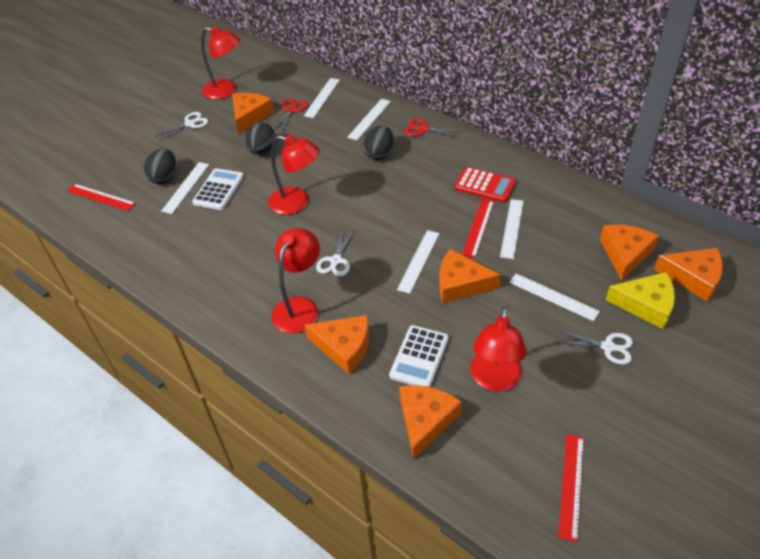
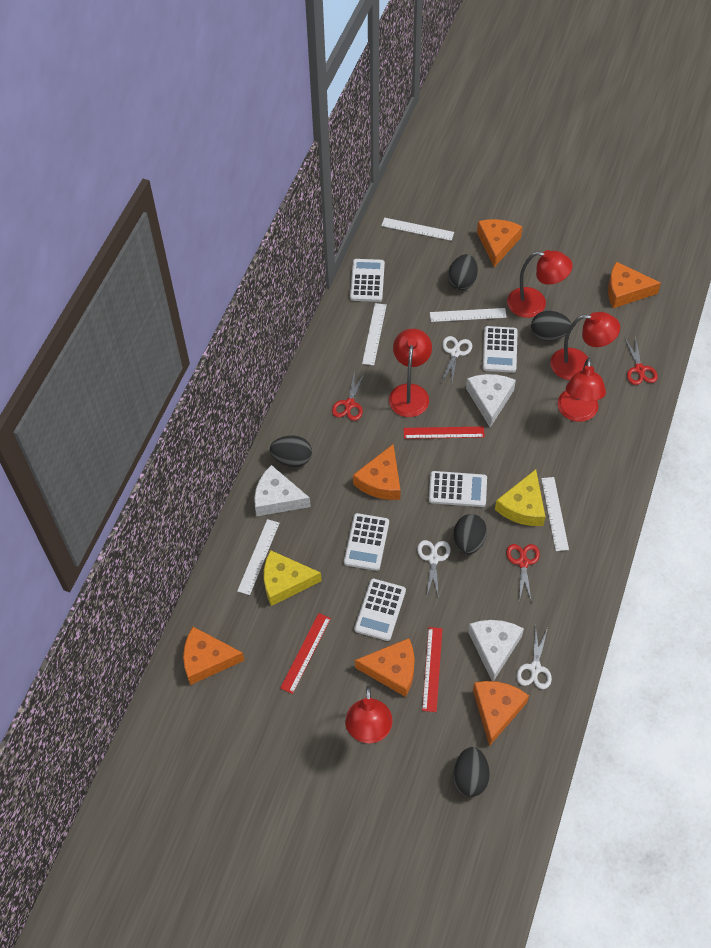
black egg: 3 -> 5
red calculator: 1 -> 0
red lamp: 4 -> 5
red scissors: 2 -> 3
white calculator: 2 -> 5
white cheese: 0 -> 3
white ruler: 6 -> 5
yellow cheese: 1 -> 2

